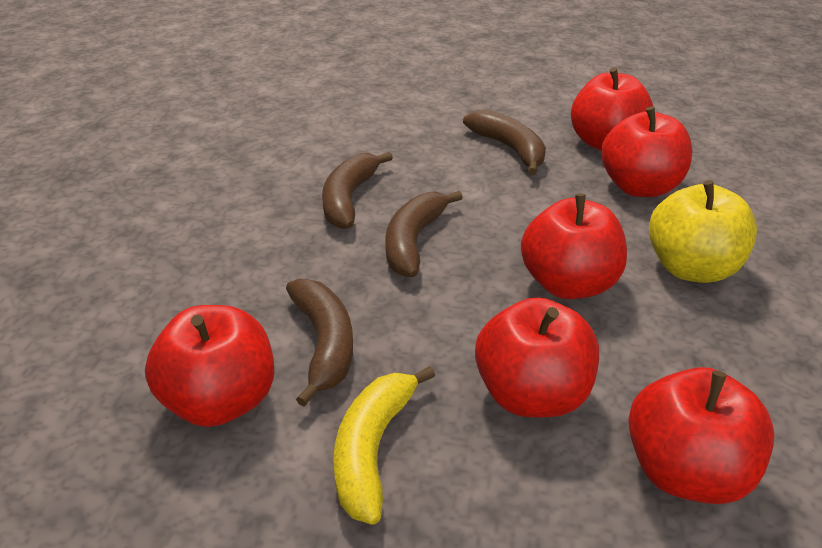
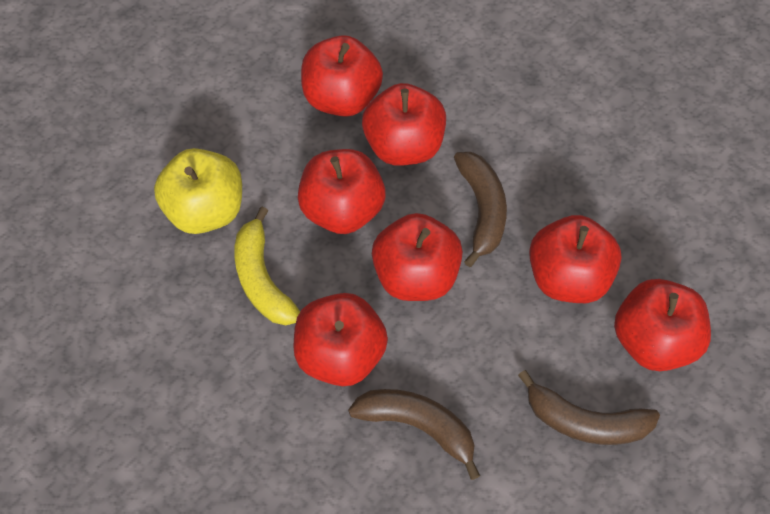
brown banana: 4 -> 3
red apple: 6 -> 7

